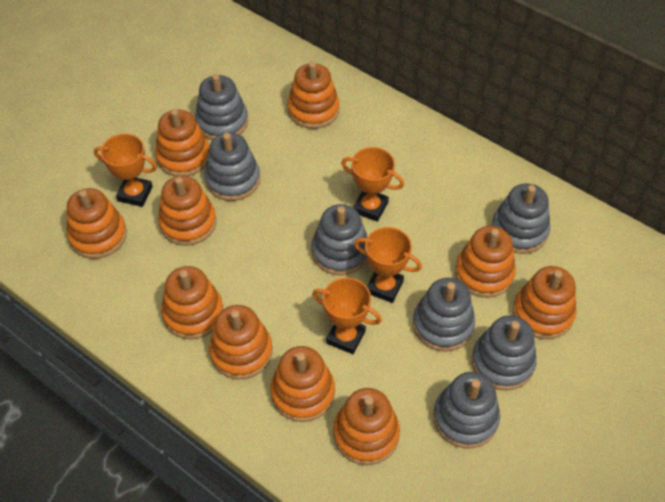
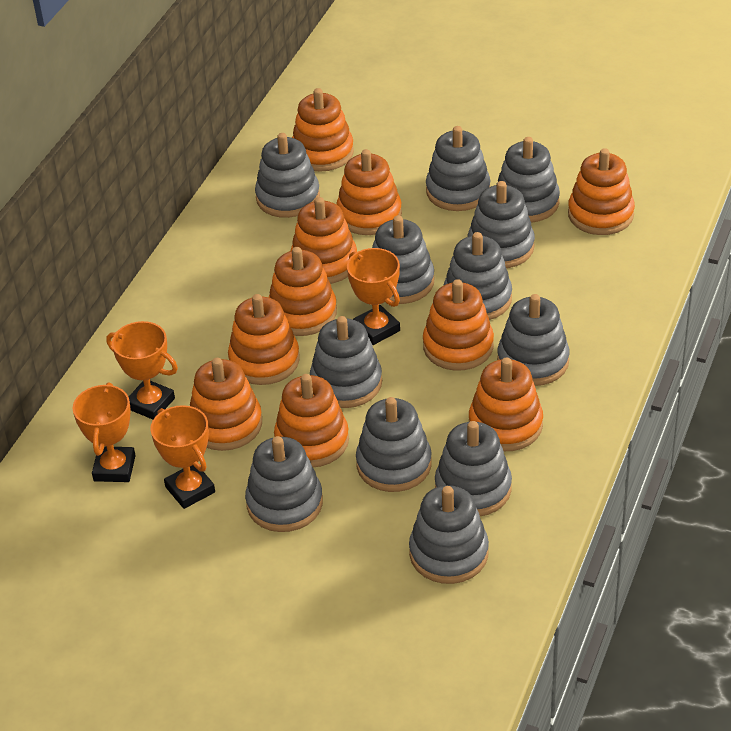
grey stacking toy: 7 -> 12

